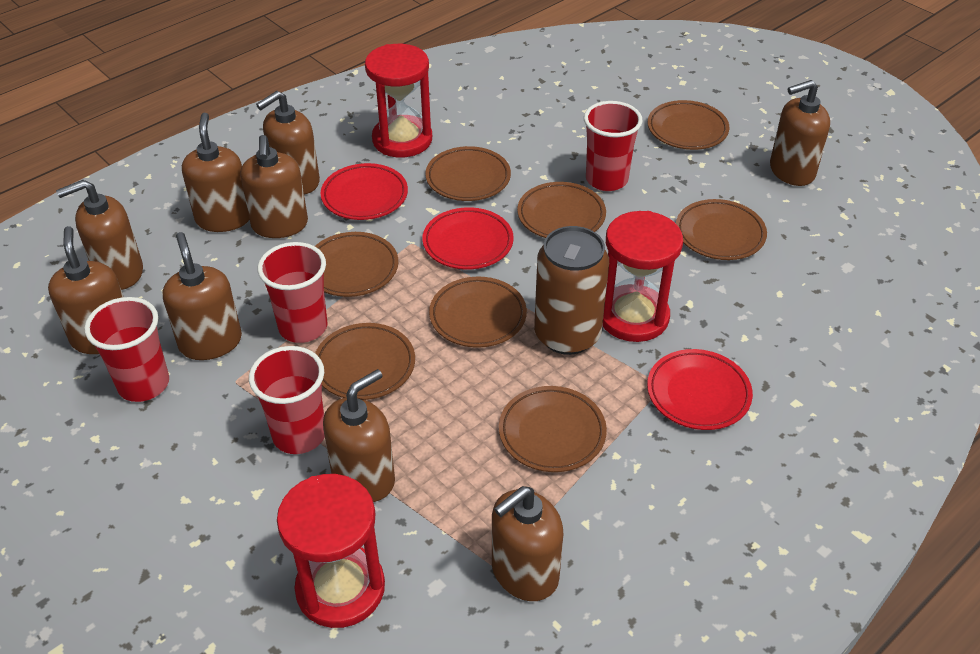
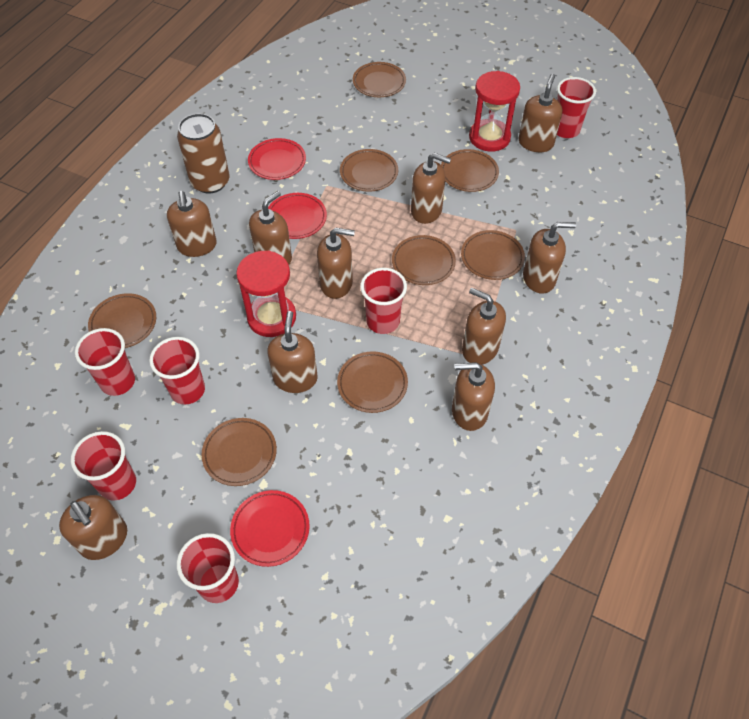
brown soap dispenser: 9 -> 10
red cup: 4 -> 6
red hourglass: 3 -> 2

